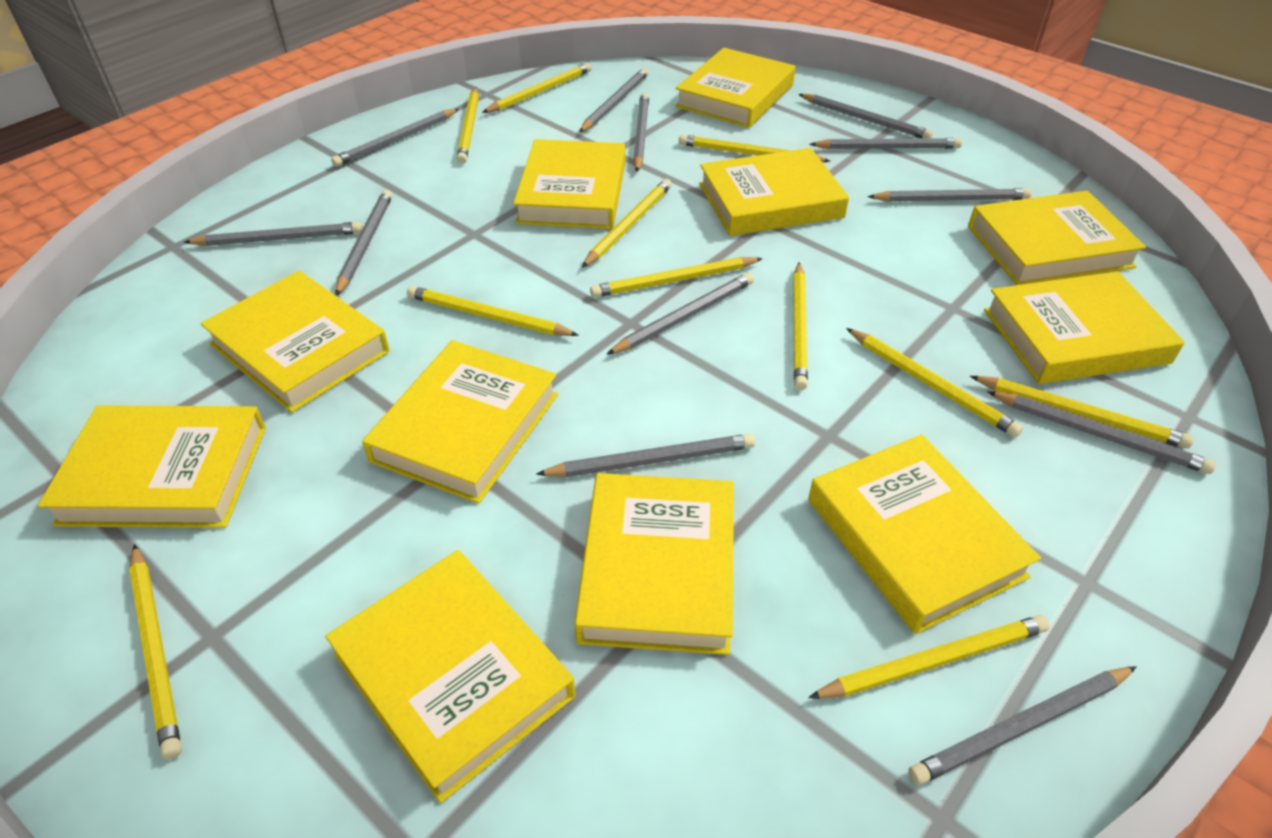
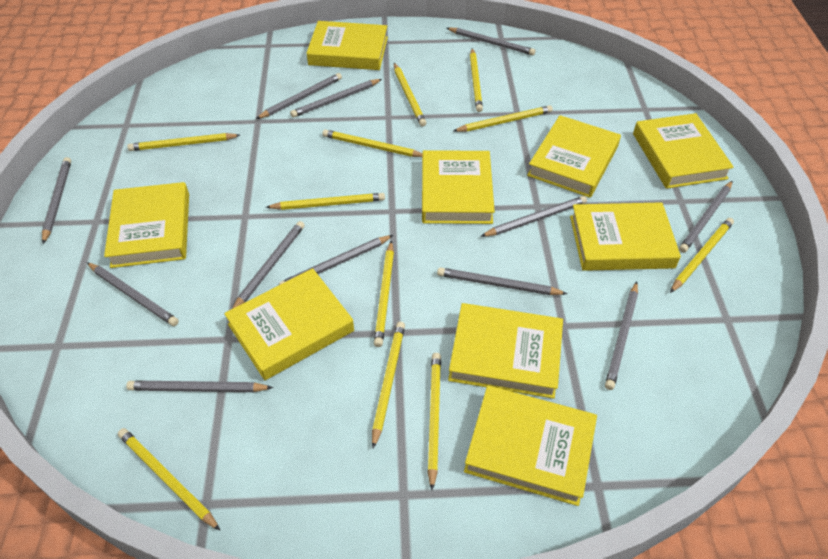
yellow book: 11 -> 9

